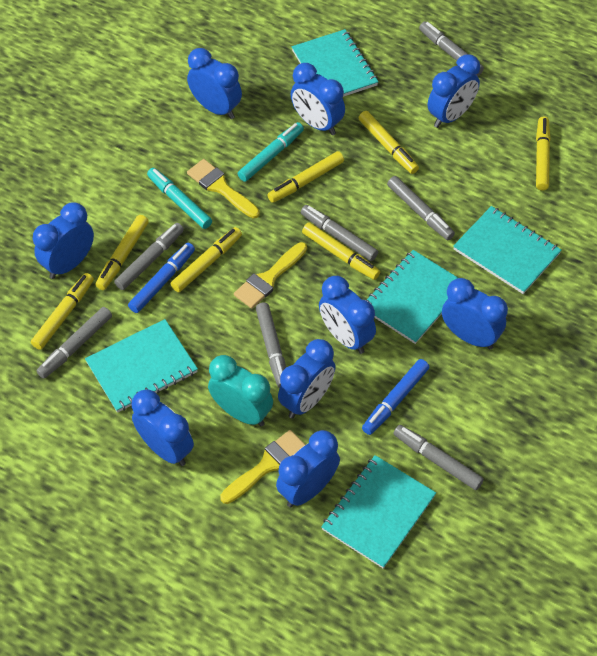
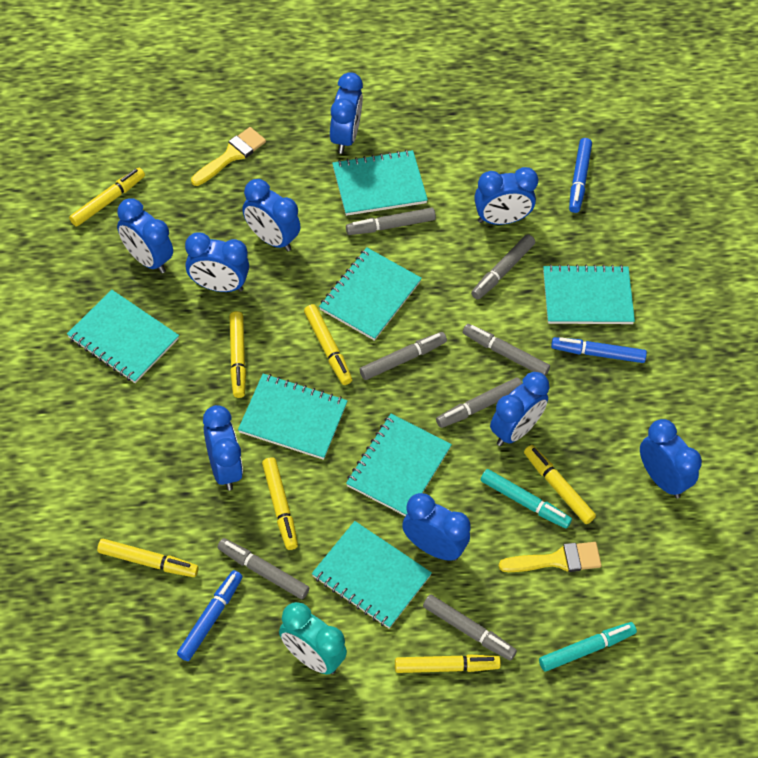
blue marker: 2 -> 3
turquoise notebook: 5 -> 7
yellow brush: 3 -> 2

